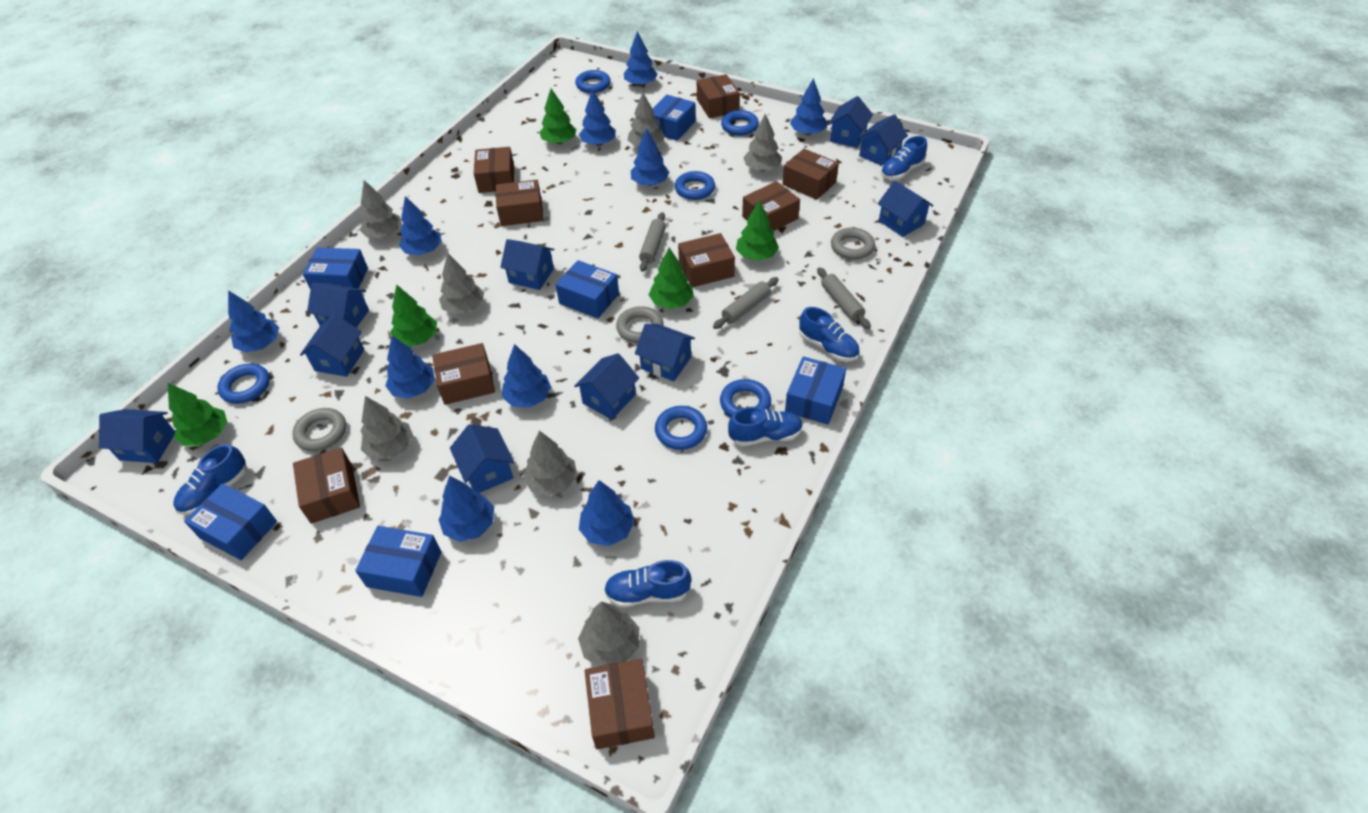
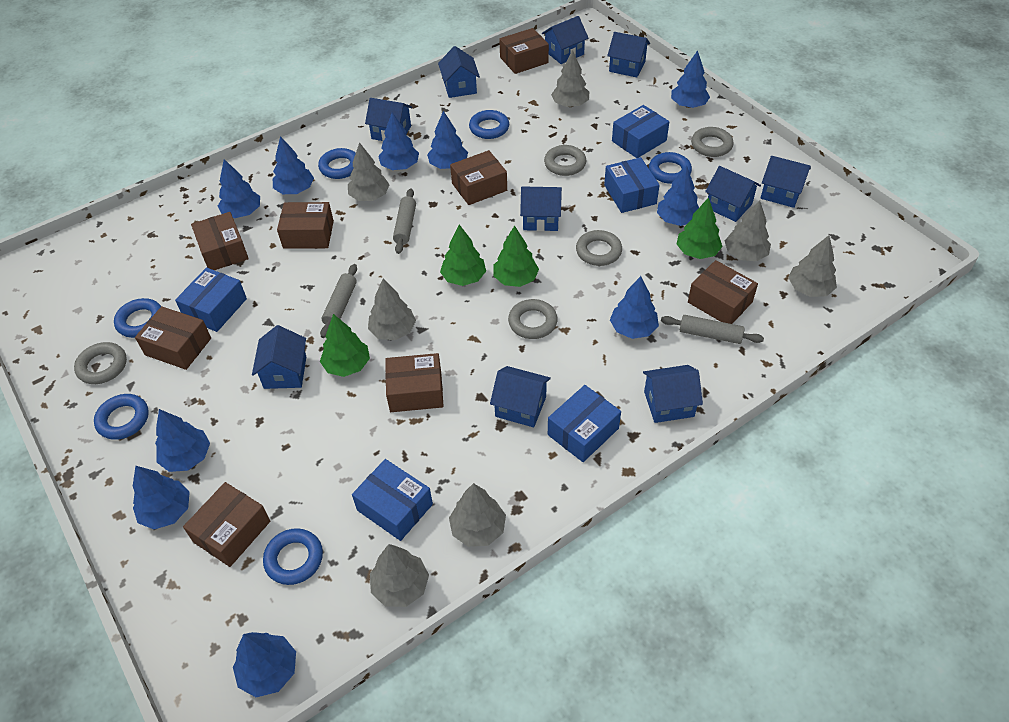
blue box: 6 -> 5
blue shoe: 5 -> 0
brown box: 9 -> 8
green tree: 5 -> 4
grey ring: 3 -> 5

